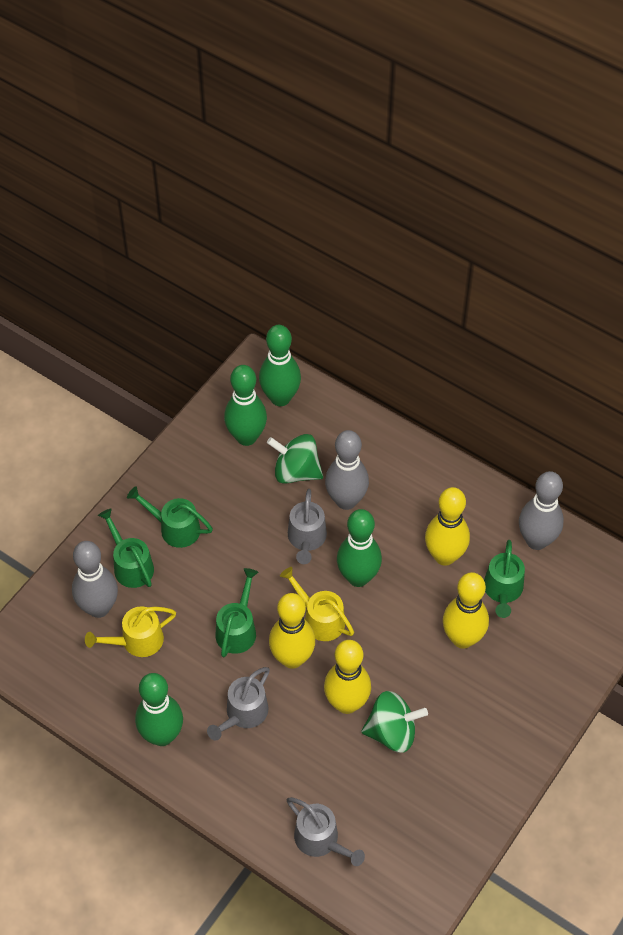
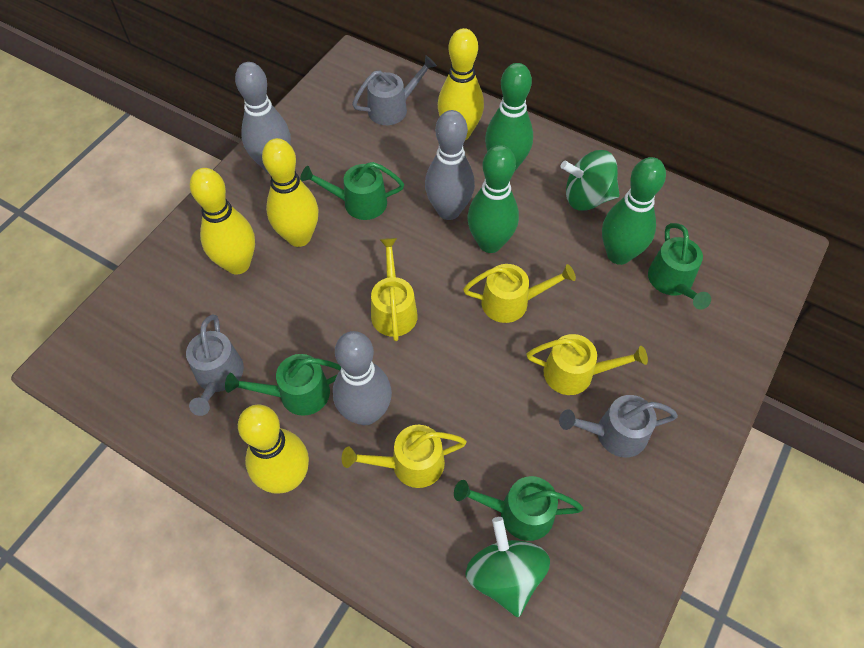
green bowling pin: 4 -> 3
yellow watering can: 2 -> 4

